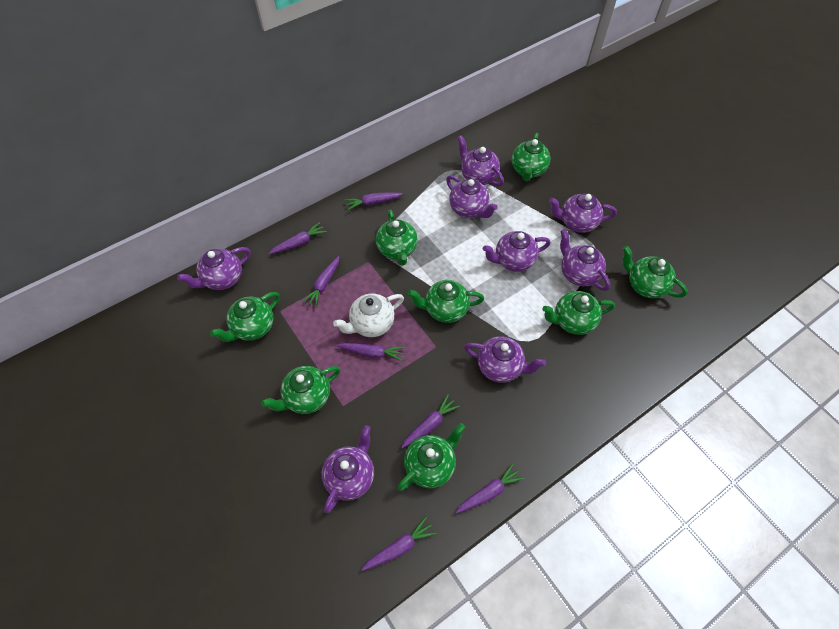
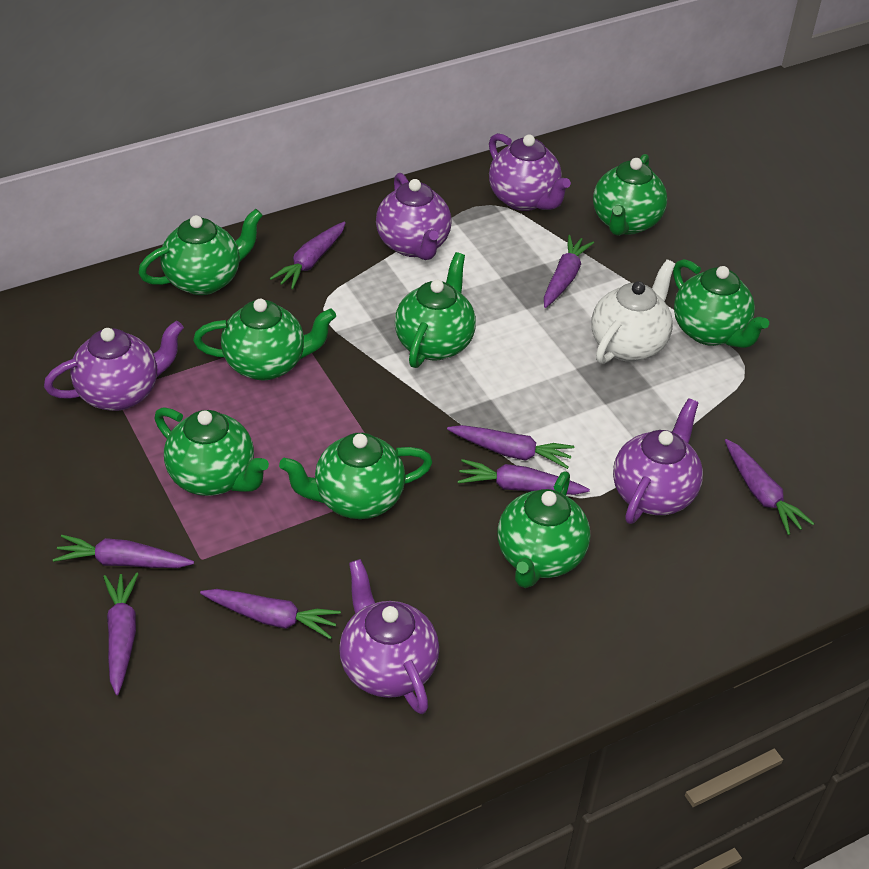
purple carrot: 7 -> 8
purple teapot: 8 -> 5

